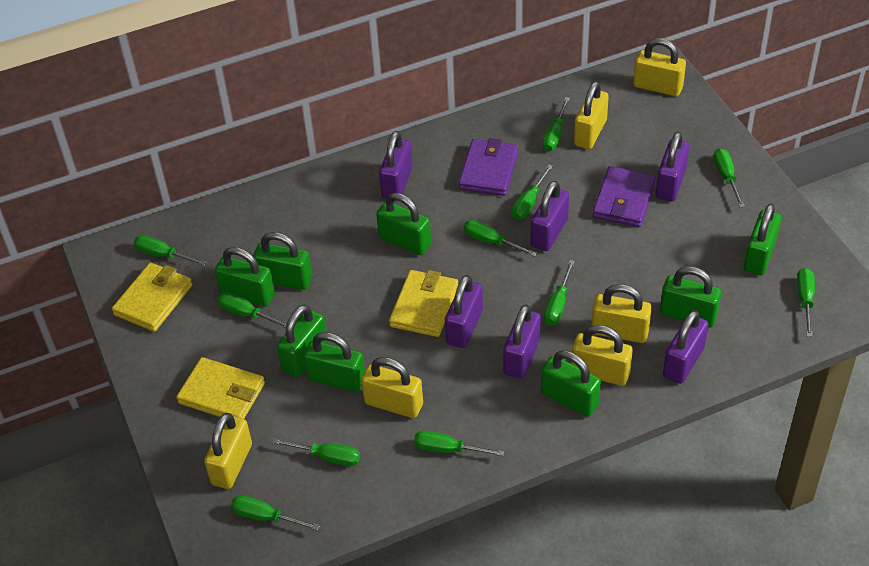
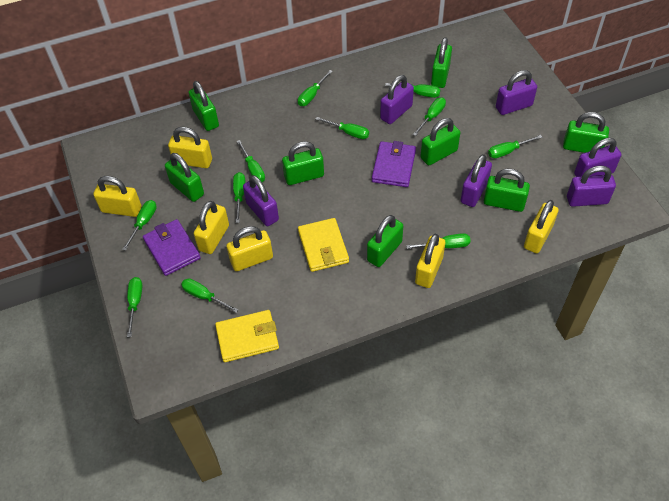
yellow wallet: 3 -> 2

